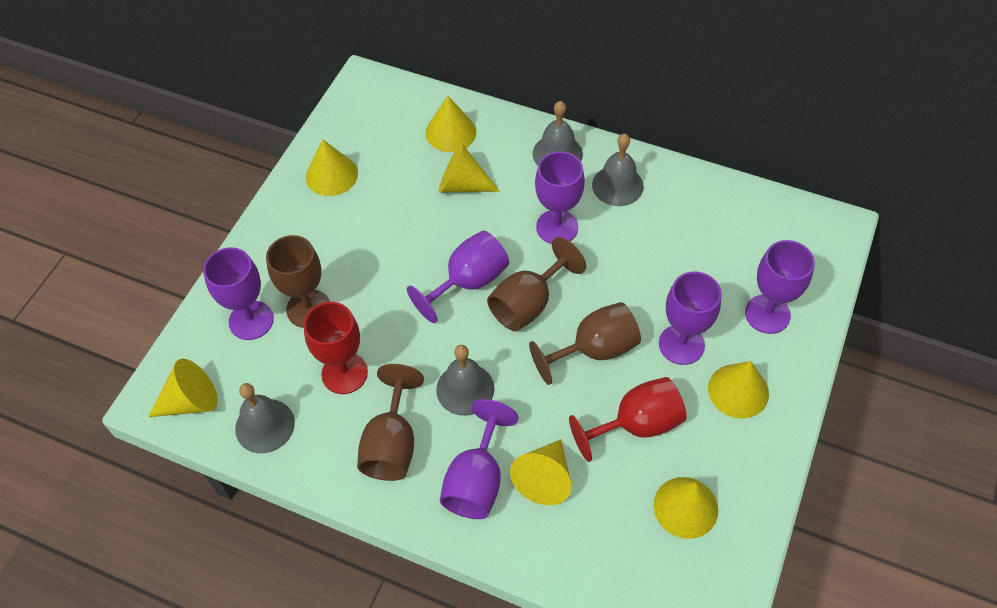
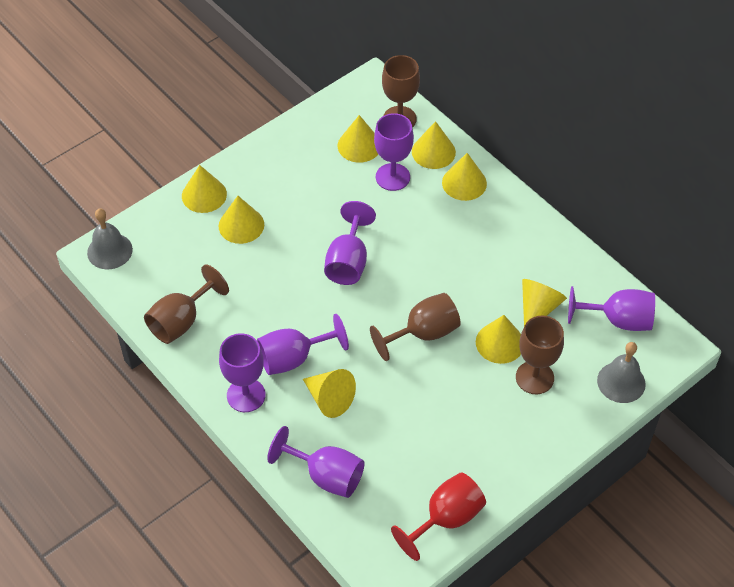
grey bell: 4 -> 2
red goblet: 2 -> 1
yellow cone: 7 -> 8

